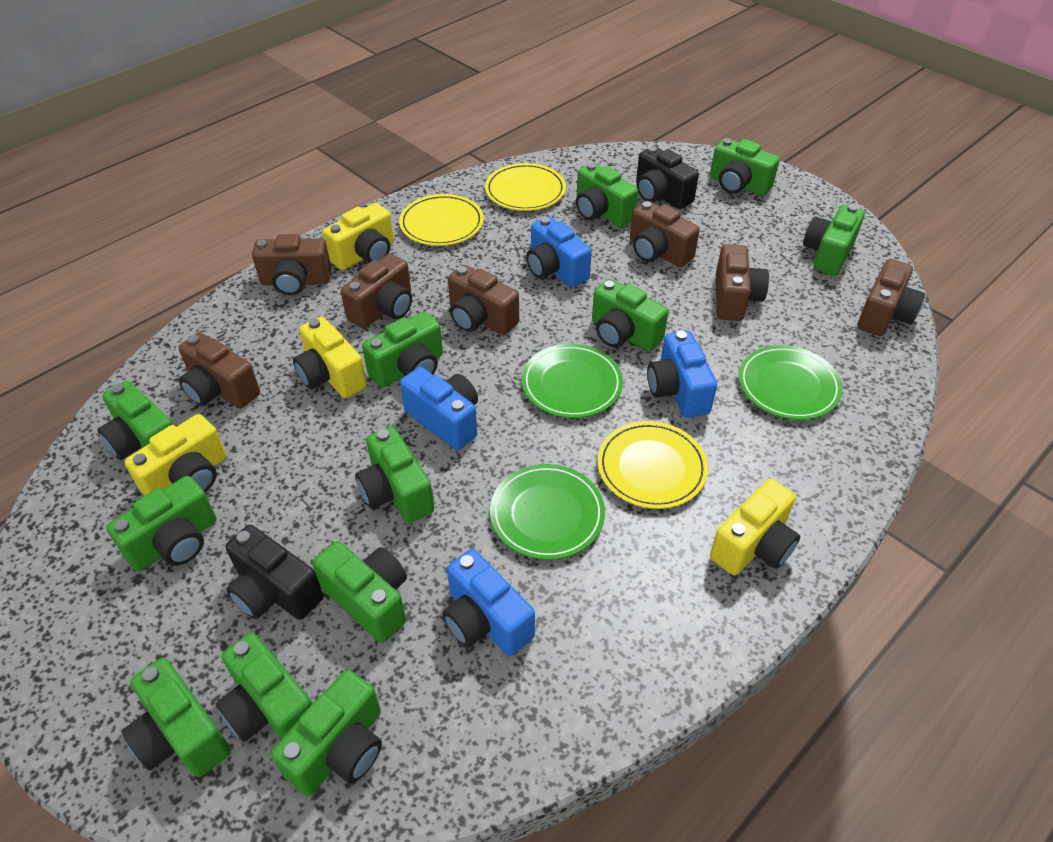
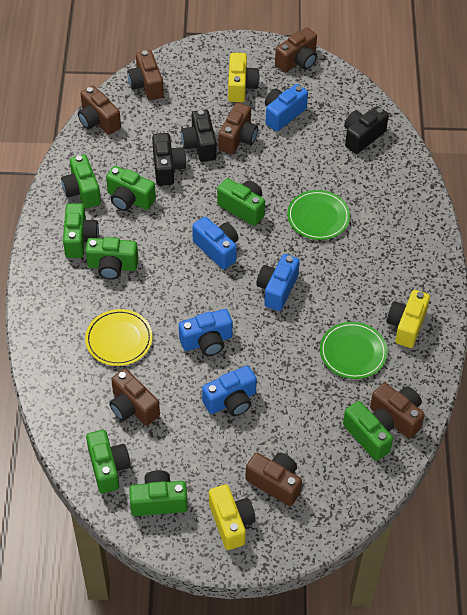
black camera: 2 -> 3
blue camera: 4 -> 5
green camera: 12 -> 8
green plate: 3 -> 2
yellow camera: 4 -> 3
yellow plate: 3 -> 1

